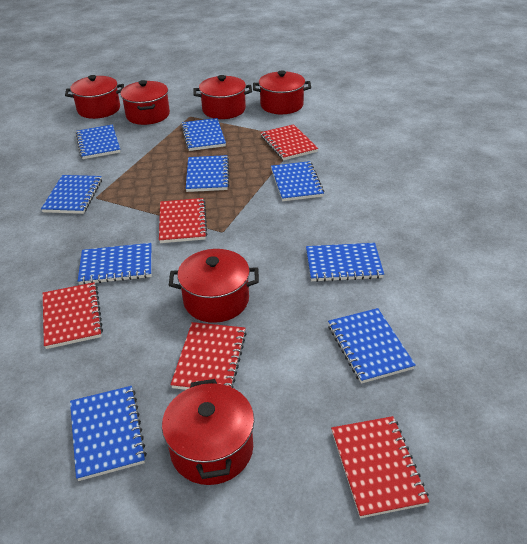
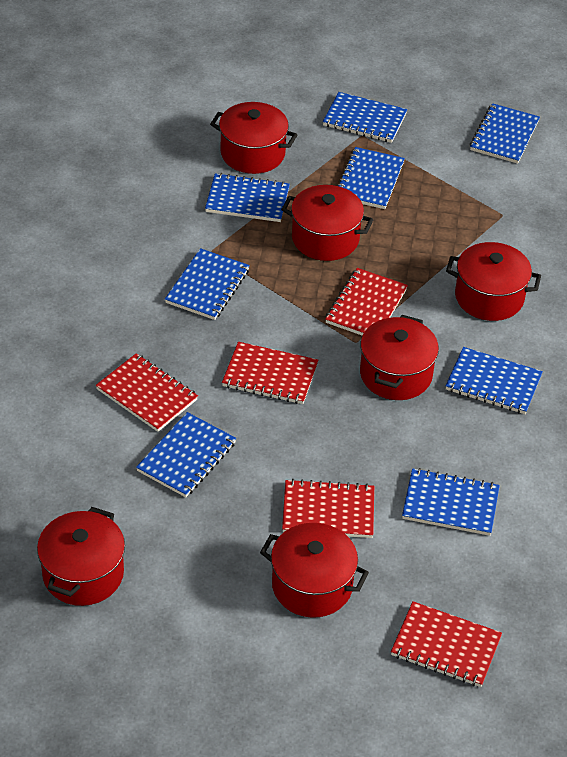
blue notebook: 9 -> 8

